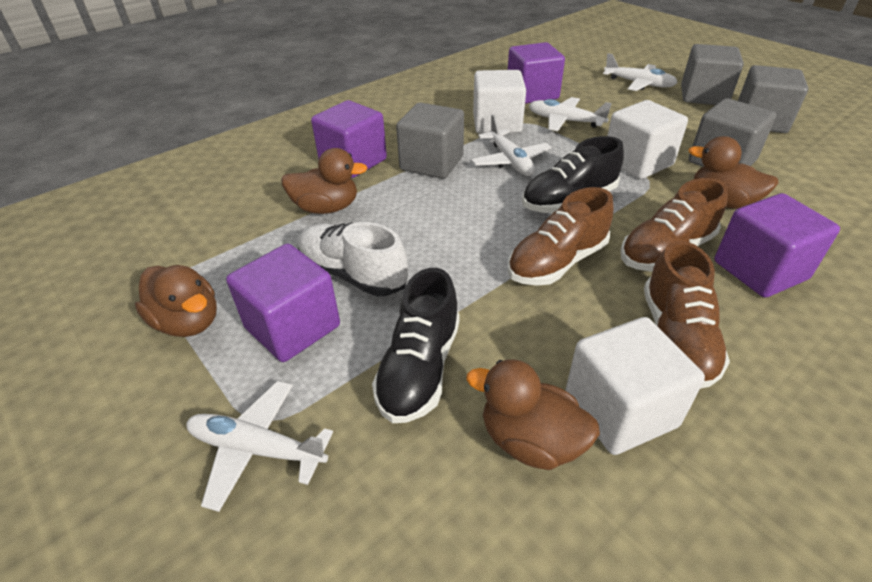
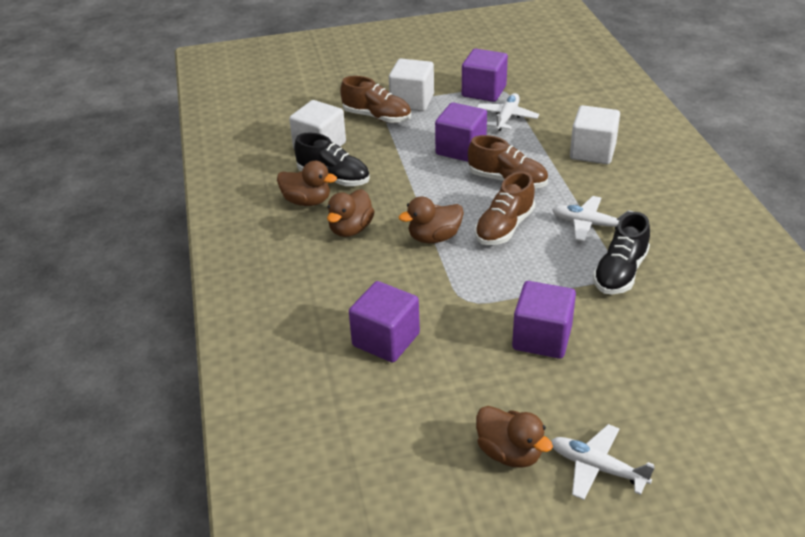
grey cube: 4 -> 0
white plane: 4 -> 3
white shoe: 1 -> 0

